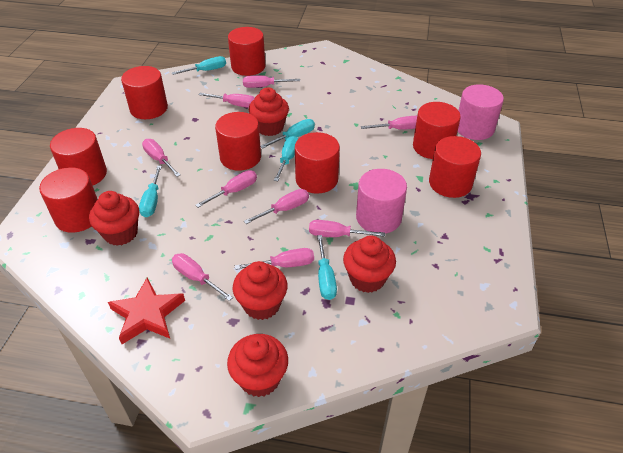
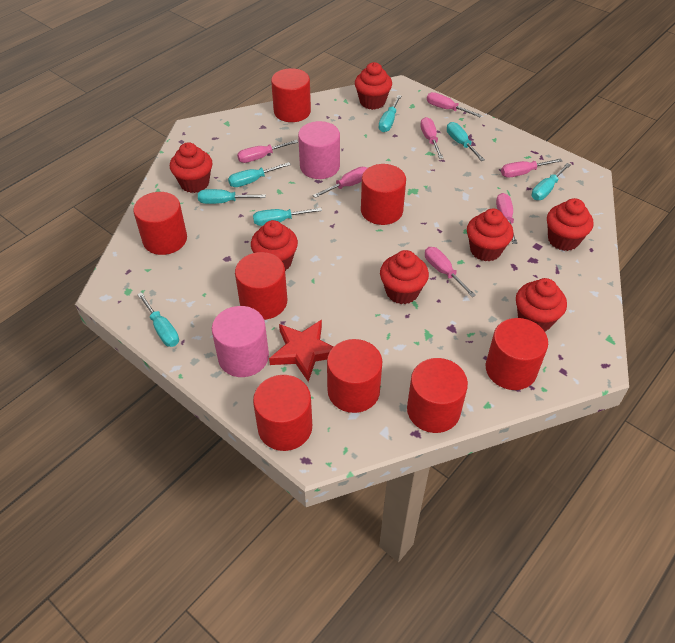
pink screwdriver: 9 -> 7
red cupcake: 5 -> 7
turquoise screwdriver: 5 -> 7

